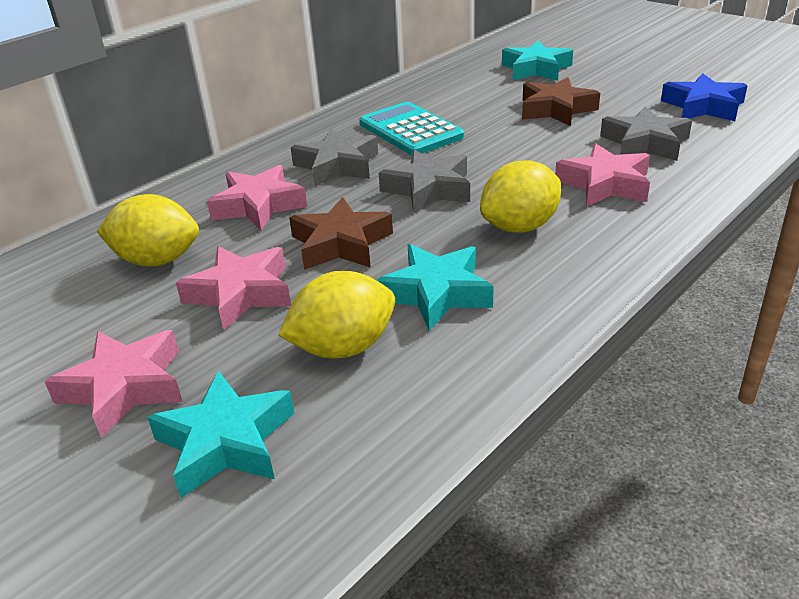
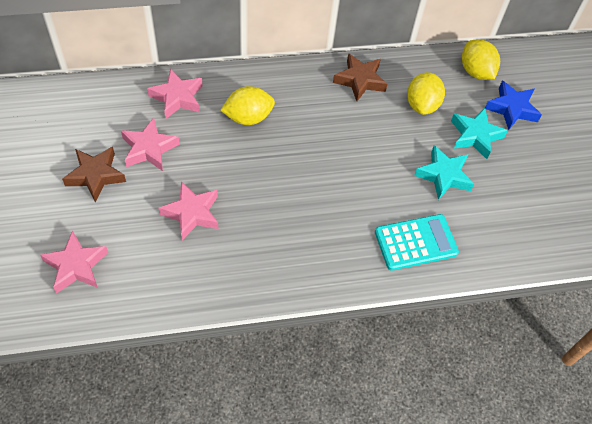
grey star: 3 -> 0
turquoise star: 3 -> 2

